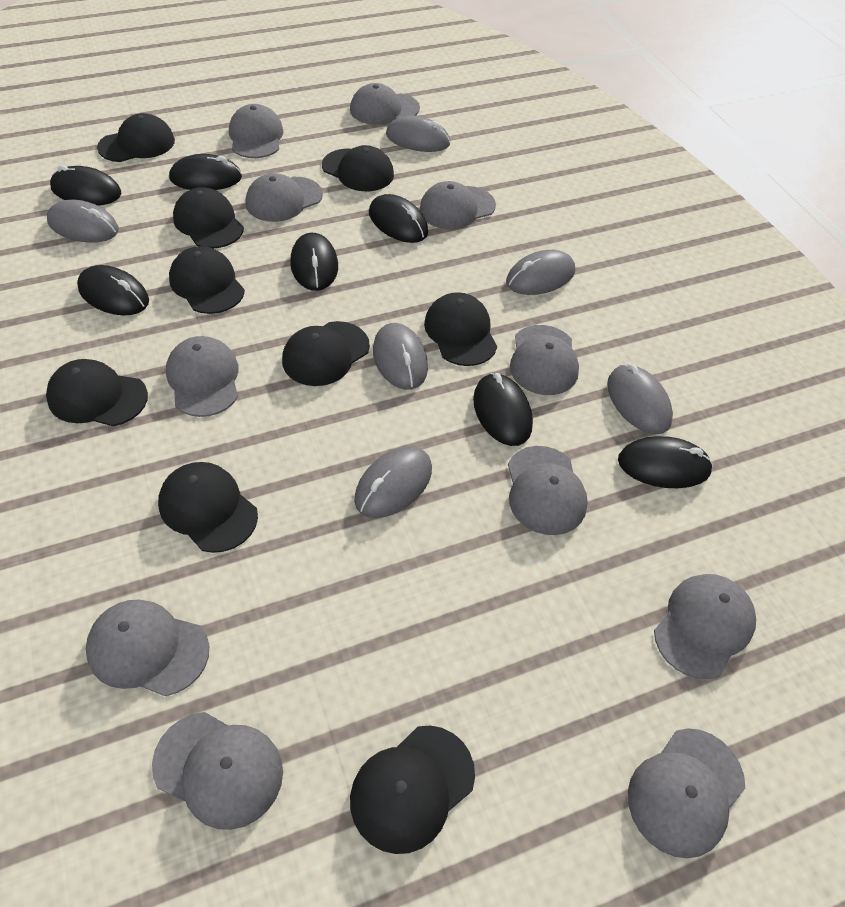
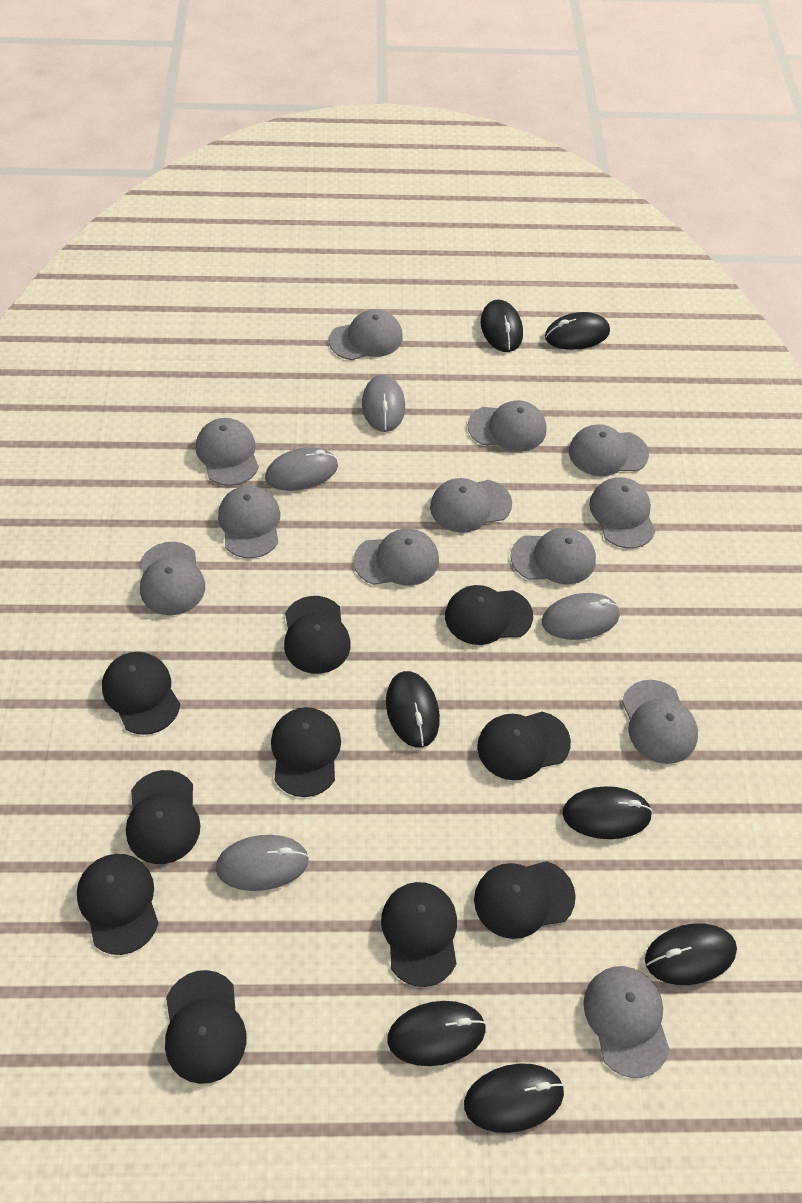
black cap: 9 -> 10
grey cap: 11 -> 12
grey mouse: 6 -> 4

